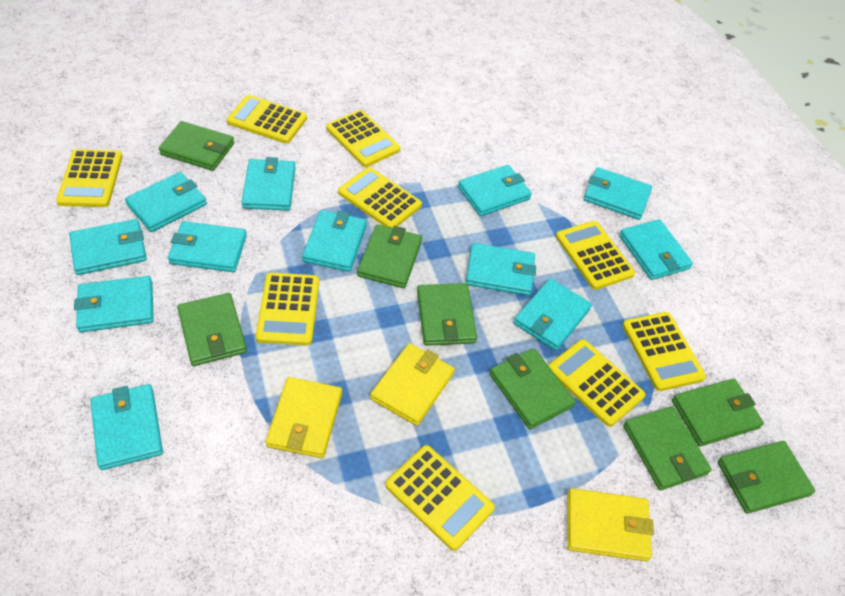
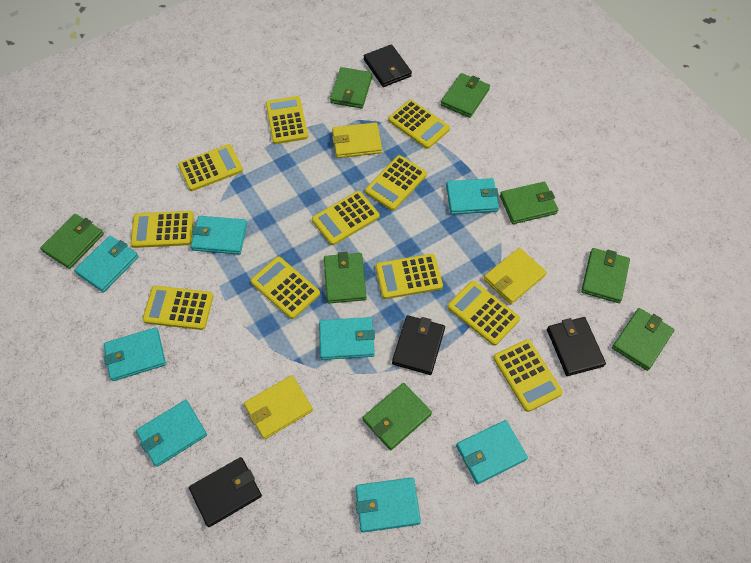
black wallet: 0 -> 4
turquoise wallet: 12 -> 8
yellow calculator: 9 -> 11

